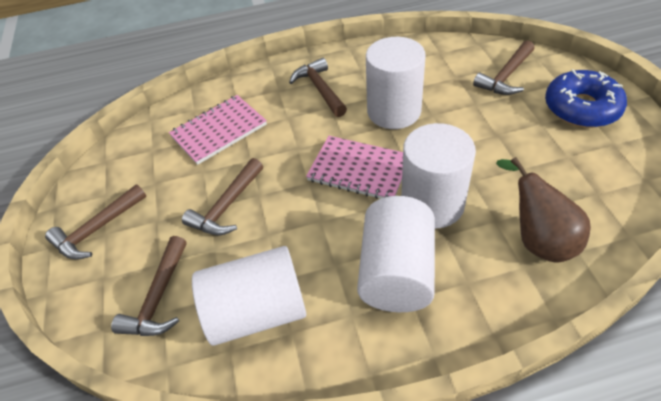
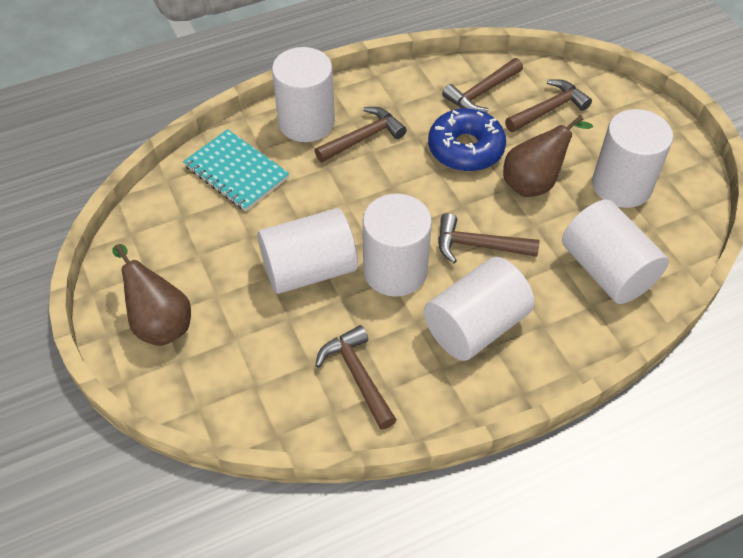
brown pear: 1 -> 2
pink notebook: 2 -> 0
turquoise notebook: 0 -> 1
white cylinder: 4 -> 6

